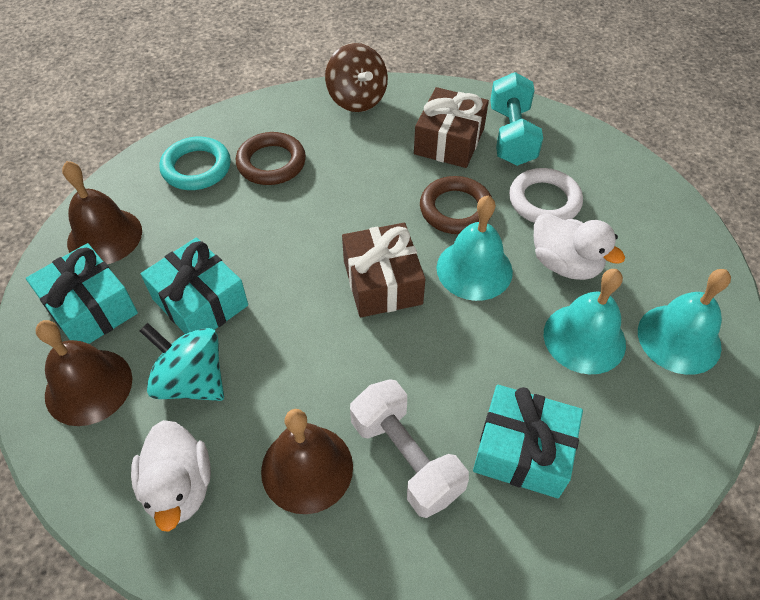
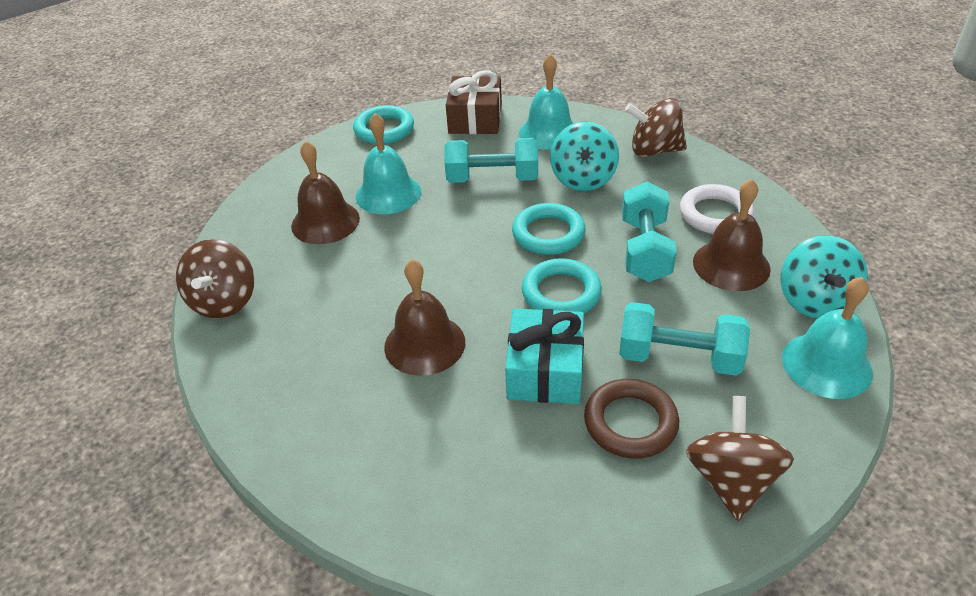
brown gift: 2 -> 1
brown ring: 2 -> 1
brown spinning top: 1 -> 3
turquoise dumbbell: 1 -> 3
turquoise gift: 3 -> 1
turquoise ring: 1 -> 3
turquoise spinning top: 1 -> 2
white duck: 2 -> 0
white dumbbell: 1 -> 0

